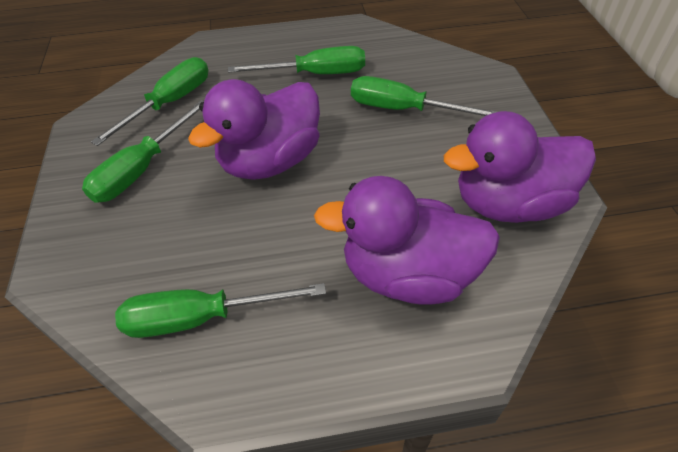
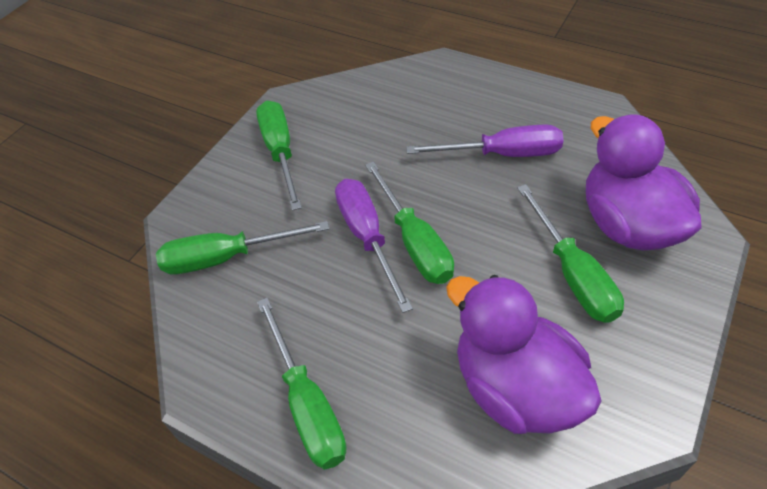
purple duck: 3 -> 2
purple screwdriver: 0 -> 2

